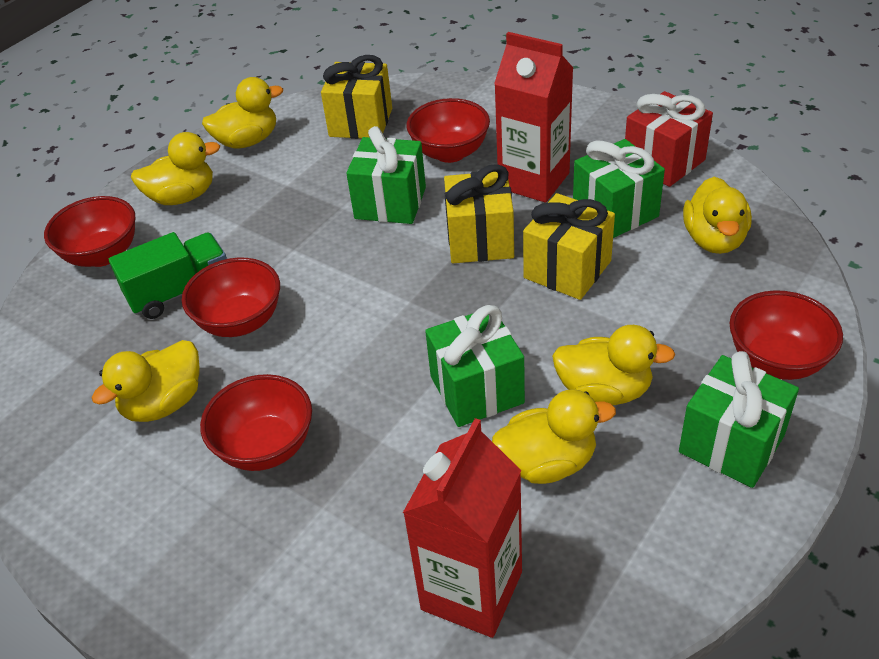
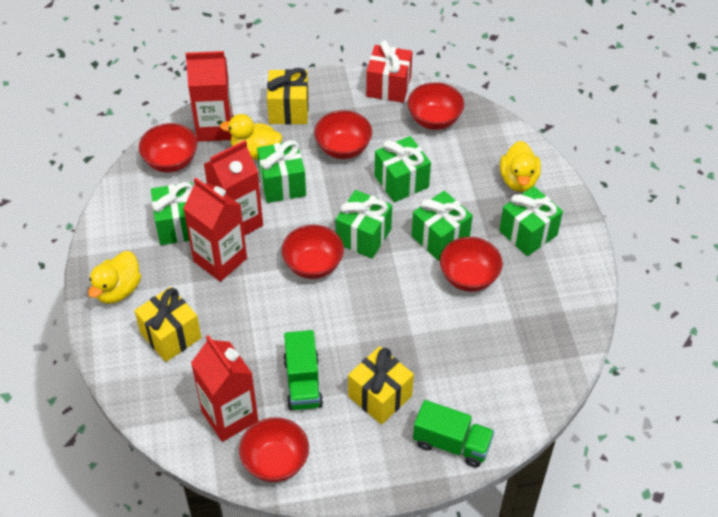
green gift: 4 -> 6
green truck: 1 -> 2
red bowl: 5 -> 6
red carton: 2 -> 4
yellow duck: 6 -> 3

